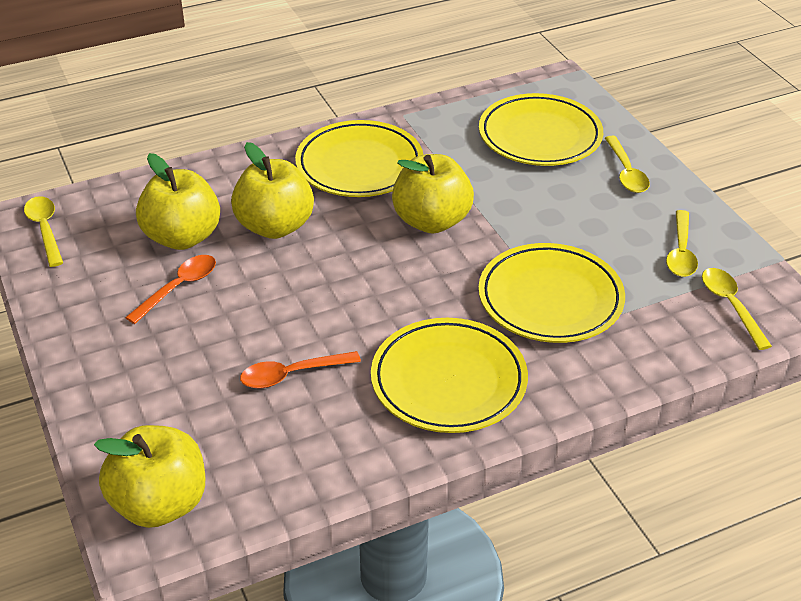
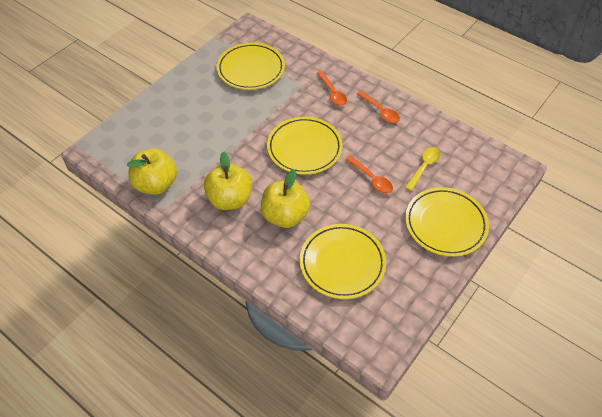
orange spoon: 2 -> 3
yellow apple: 4 -> 3
yellow spoon: 4 -> 1

